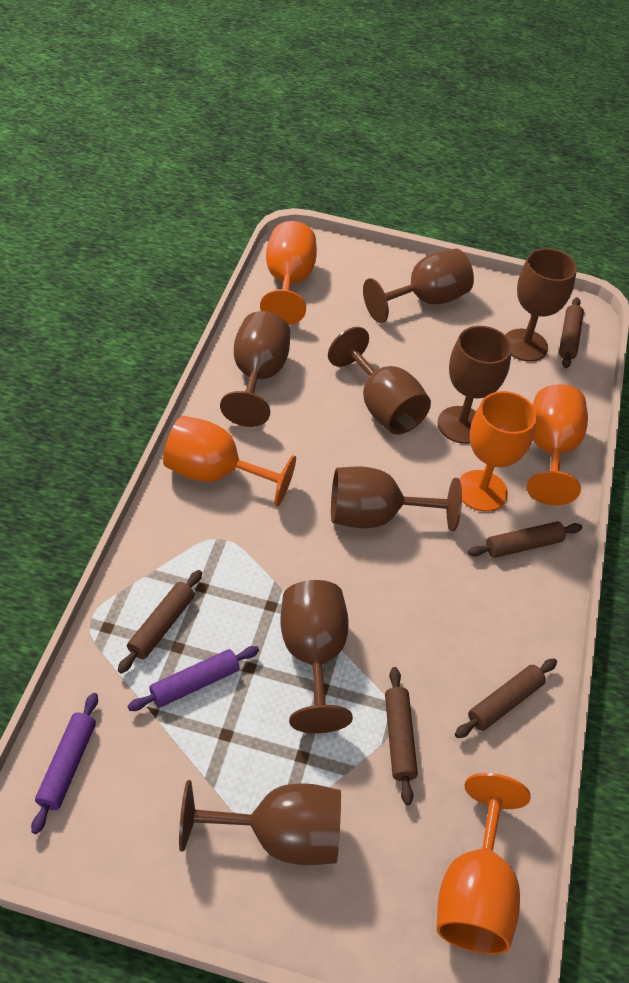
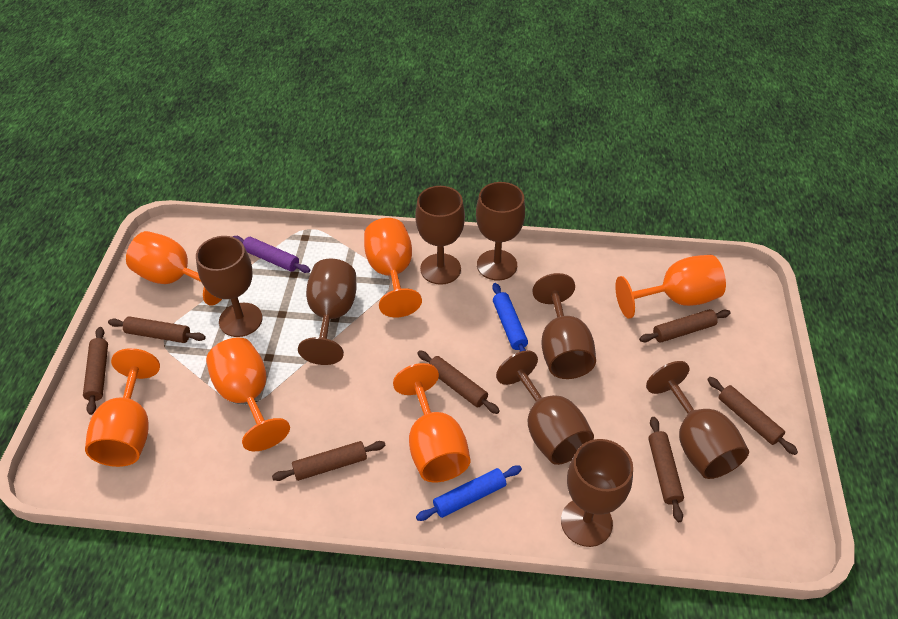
blue rolling pin: 0 -> 2
brown rolling pin: 5 -> 7
orange goblet: 5 -> 6
purple rolling pin: 2 -> 1

